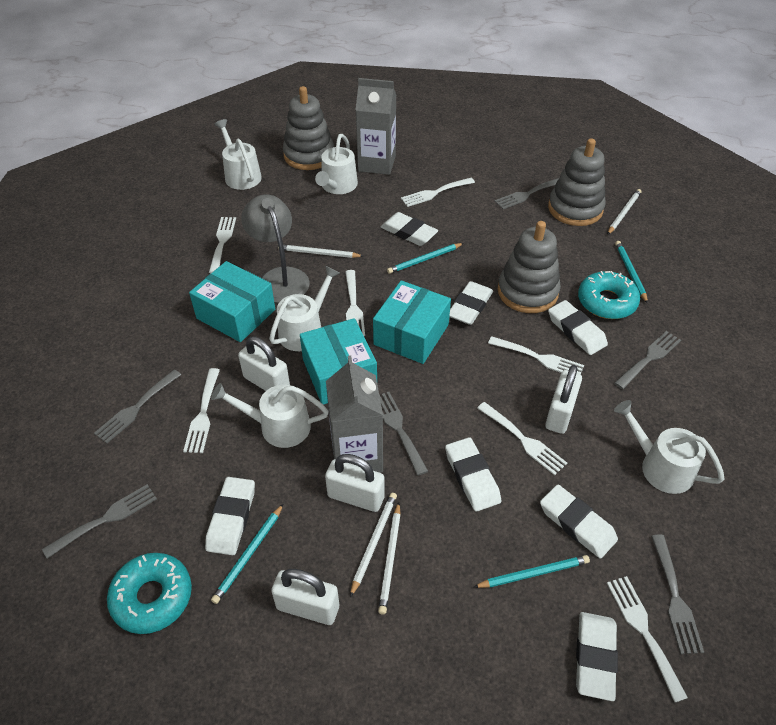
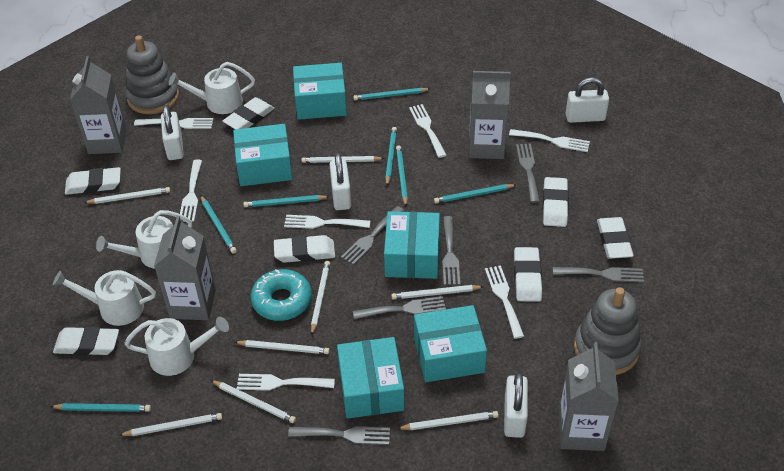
grey carton: 2 -> 4
grey lamp: 1 -> 0
grey stacking toy: 3 -> 2
turquoise box: 3 -> 5
turquoise donut: 2 -> 1
turquoise pencil: 4 -> 7
white pencil: 4 -> 8
white watering can: 5 -> 4

